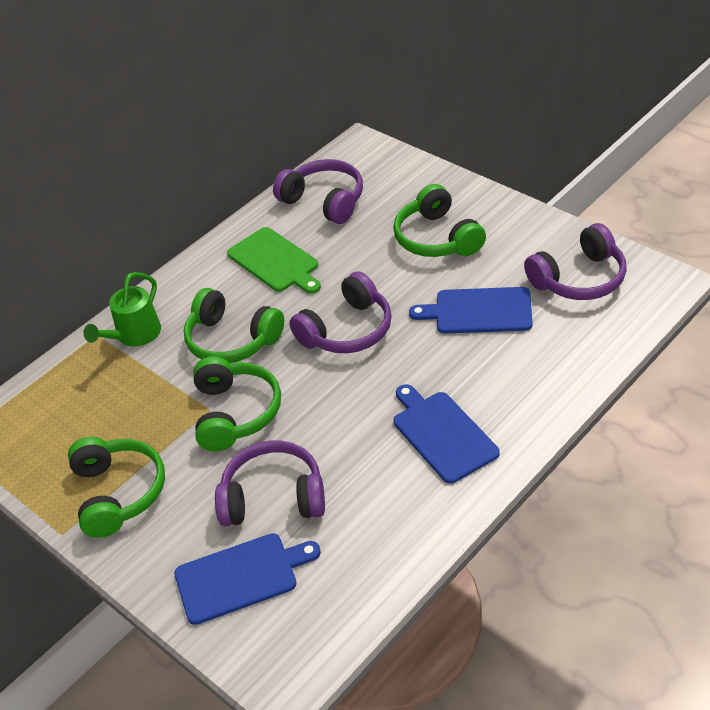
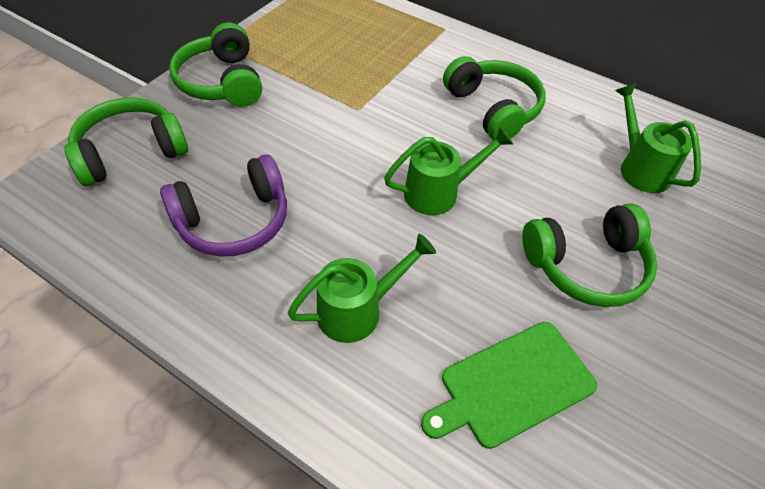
blue cutting board: 3 -> 0
green watering can: 1 -> 3
purple headphones: 4 -> 1

